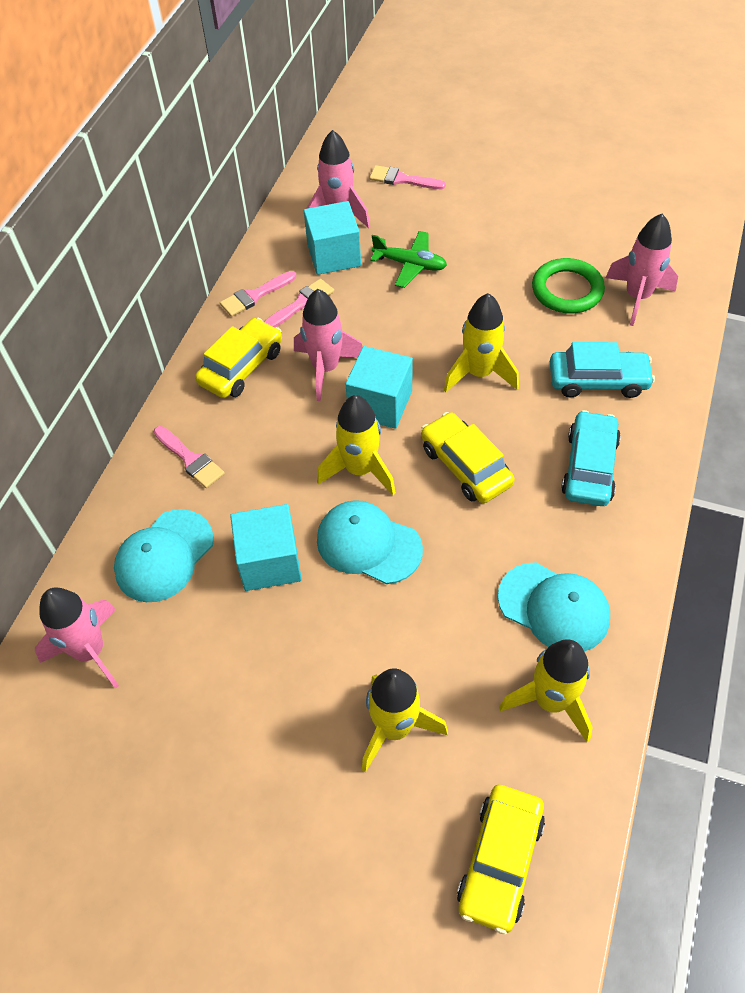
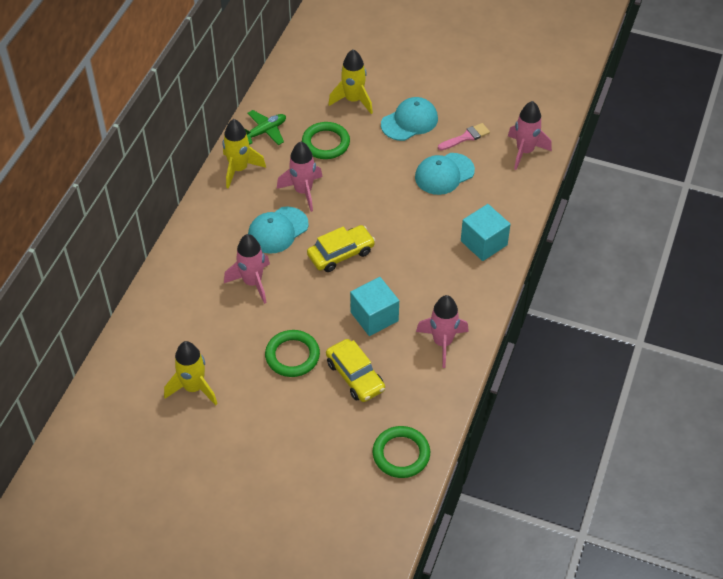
green ring: 1 -> 3
pink brush: 4 -> 1
turquoise car: 2 -> 0
turquoise cube: 3 -> 2
yellow car: 3 -> 2
yellow rocket: 4 -> 3

